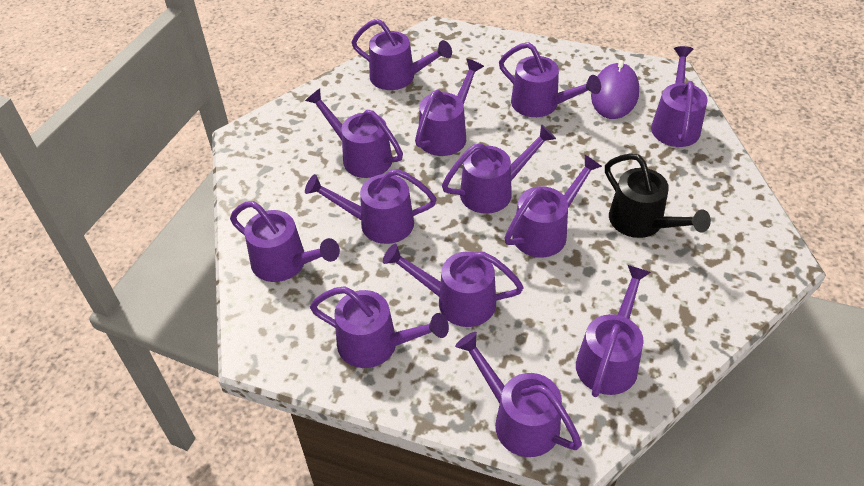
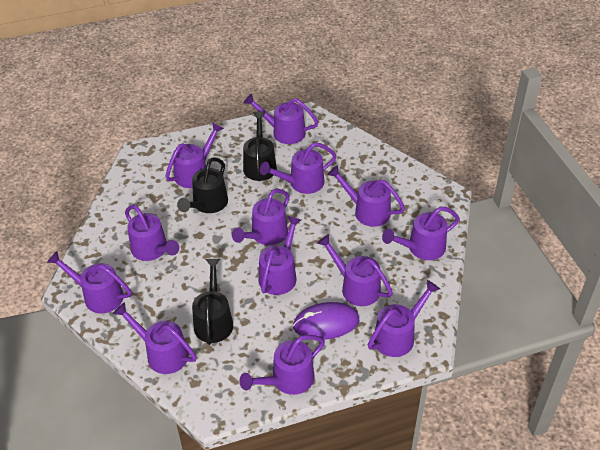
black watering can: 1 -> 3

